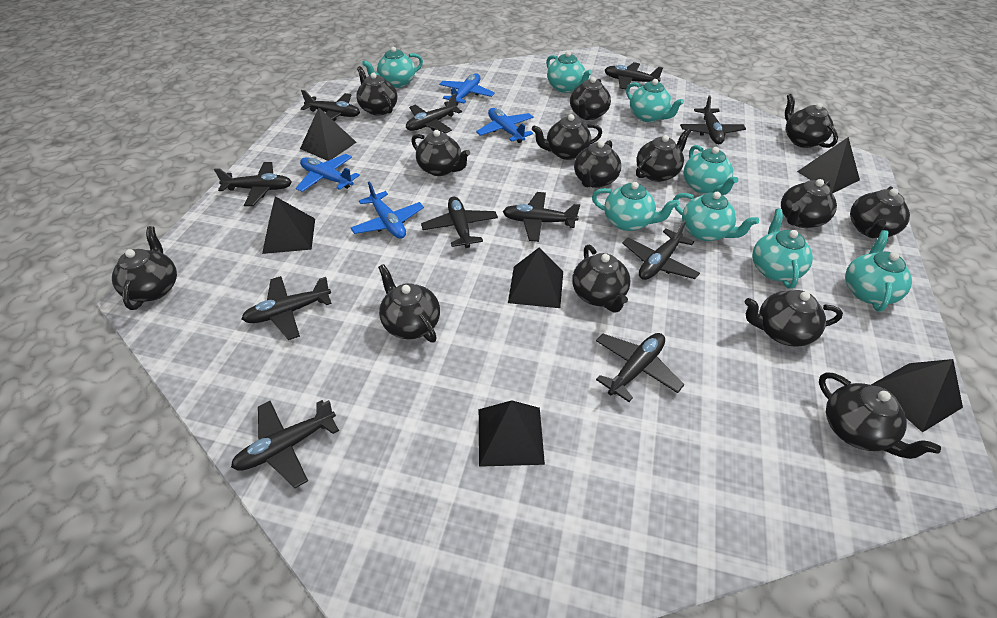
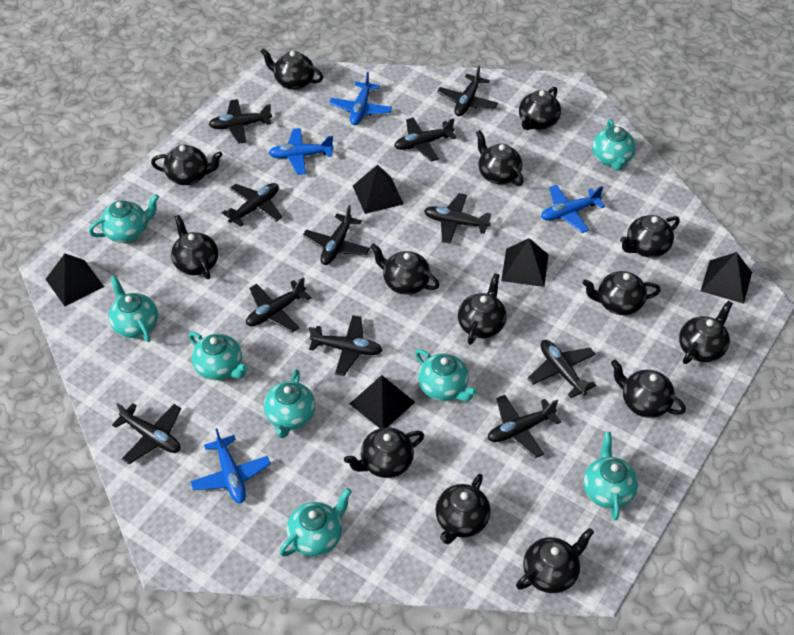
black pyramid: 6 -> 5

